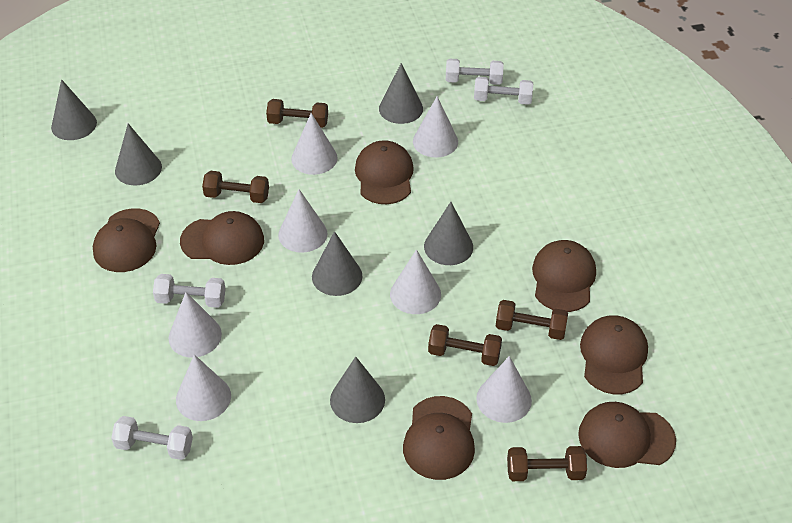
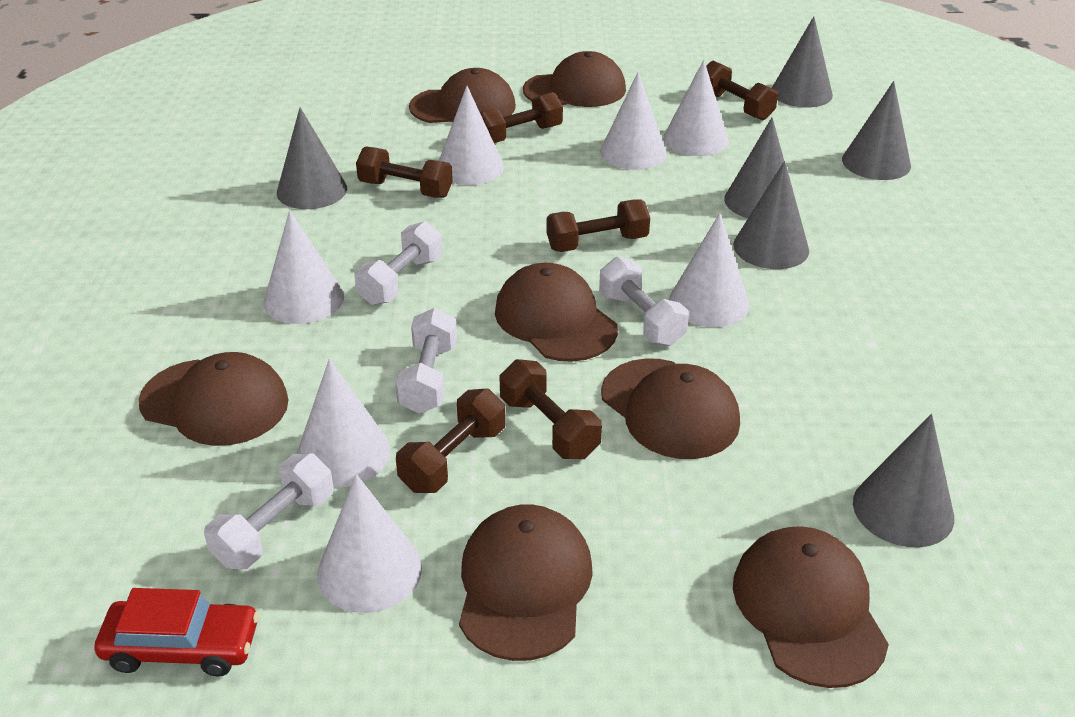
brown dumbbell: 5 -> 6
red car: 0 -> 1

